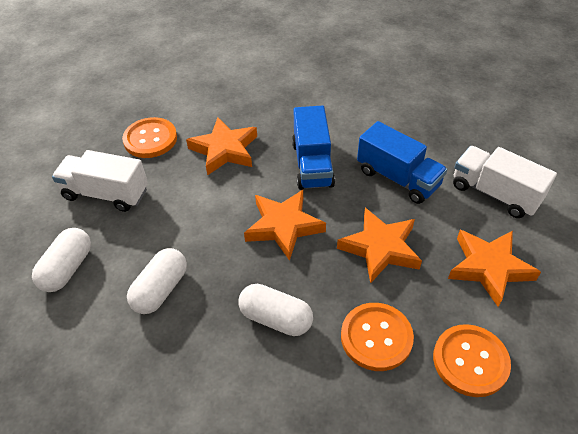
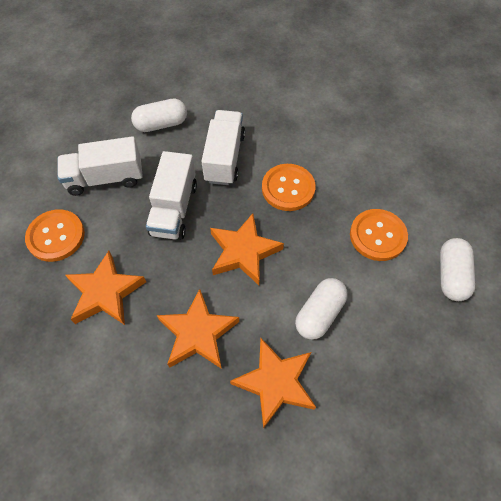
blue truck: 2 -> 0
white truck: 2 -> 3

